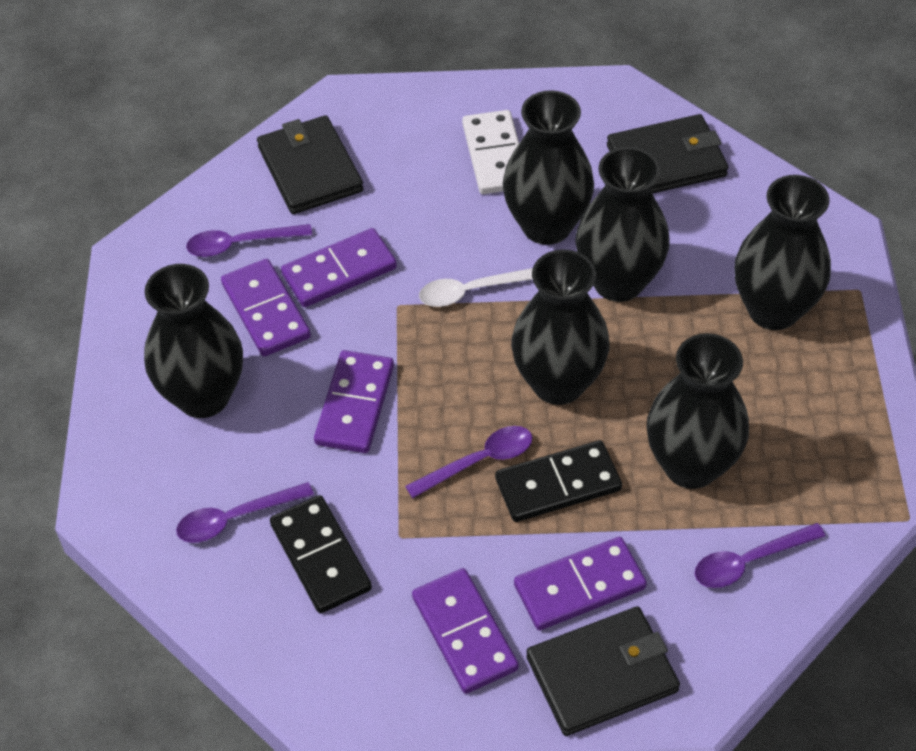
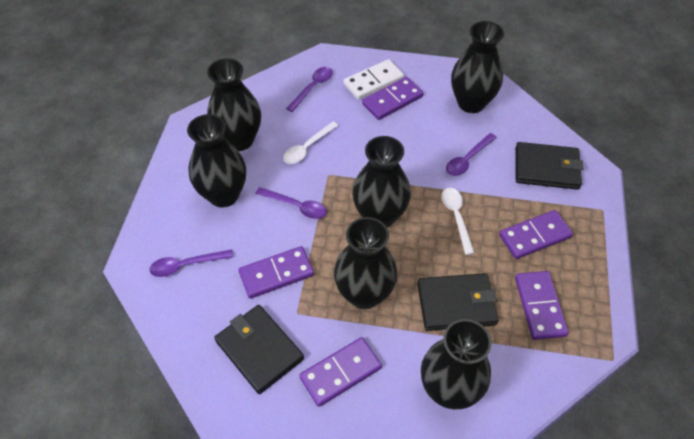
black domino: 2 -> 0
white spoon: 1 -> 2

